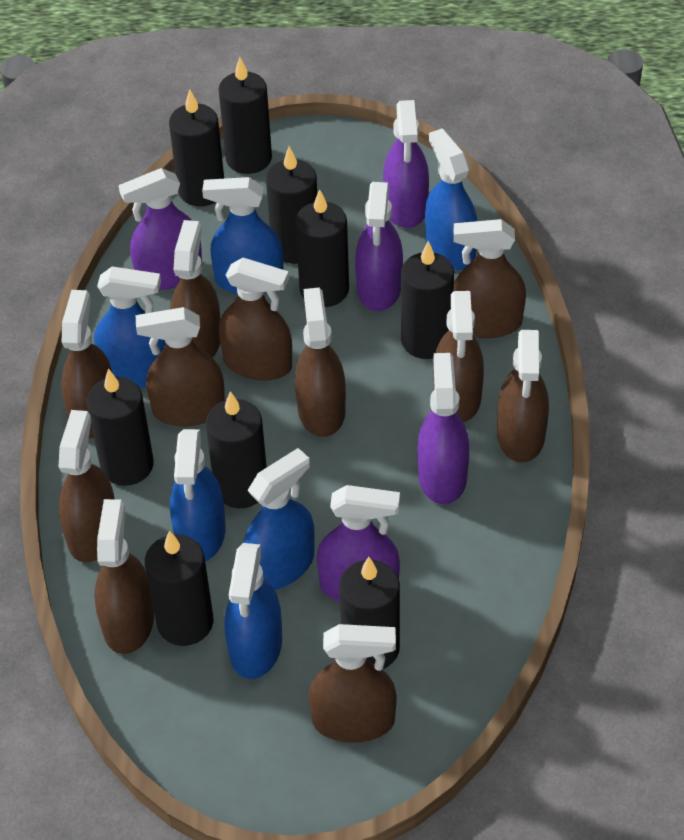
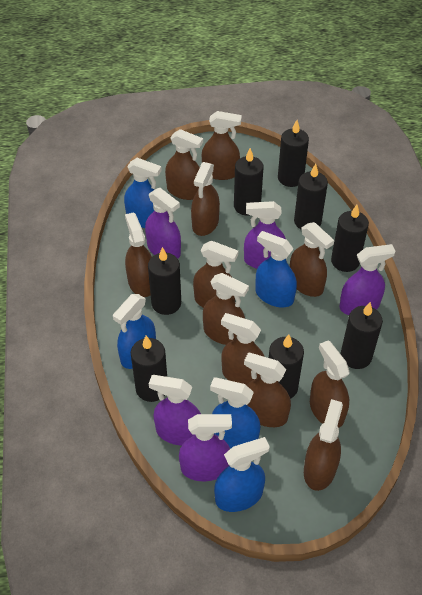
black candle: 9 -> 8
blue spray bottle: 6 -> 5

